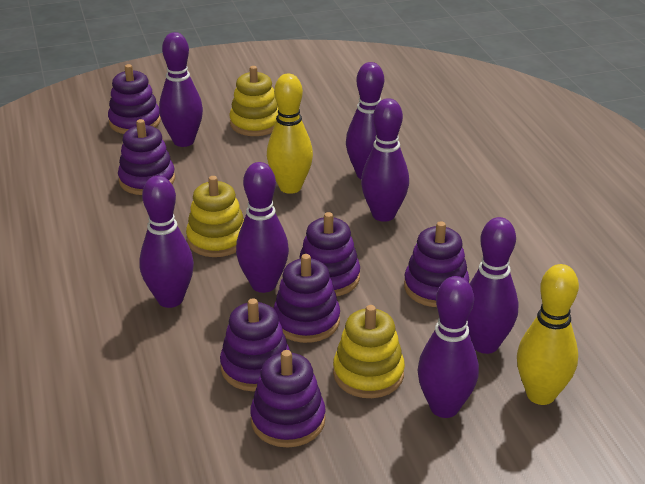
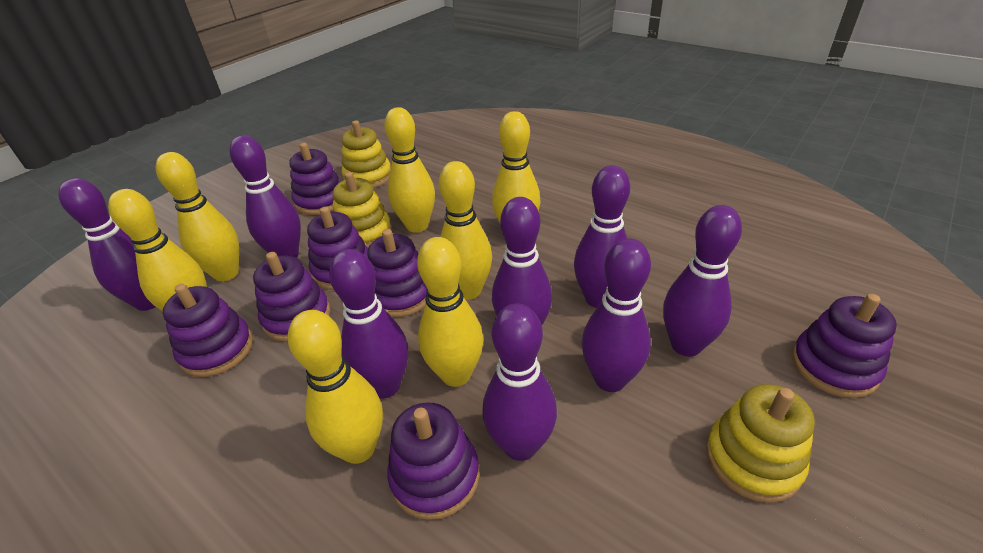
purple bowling pin: 7 -> 8
yellow bowling pin: 2 -> 7

